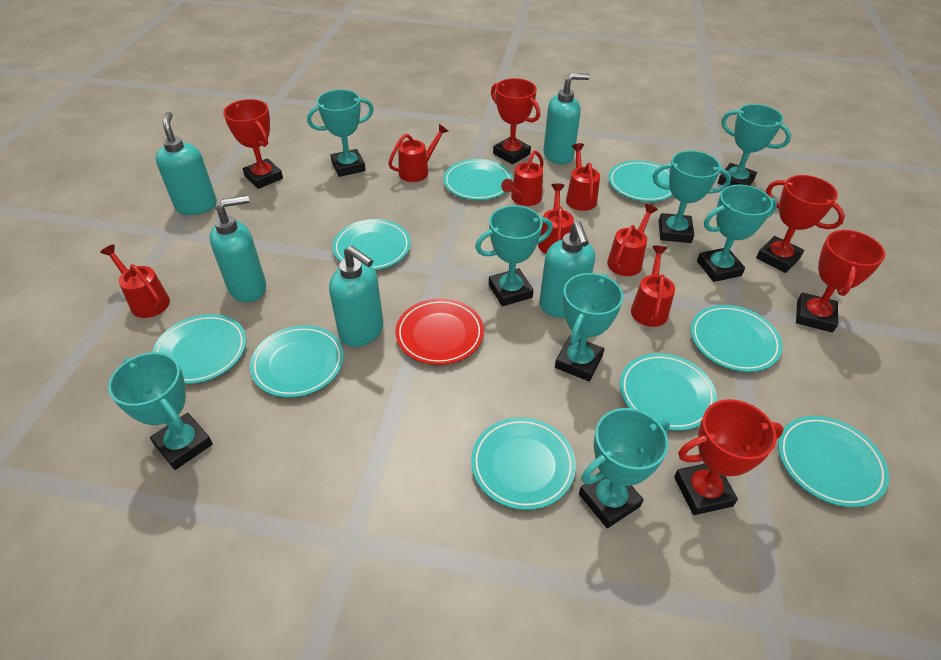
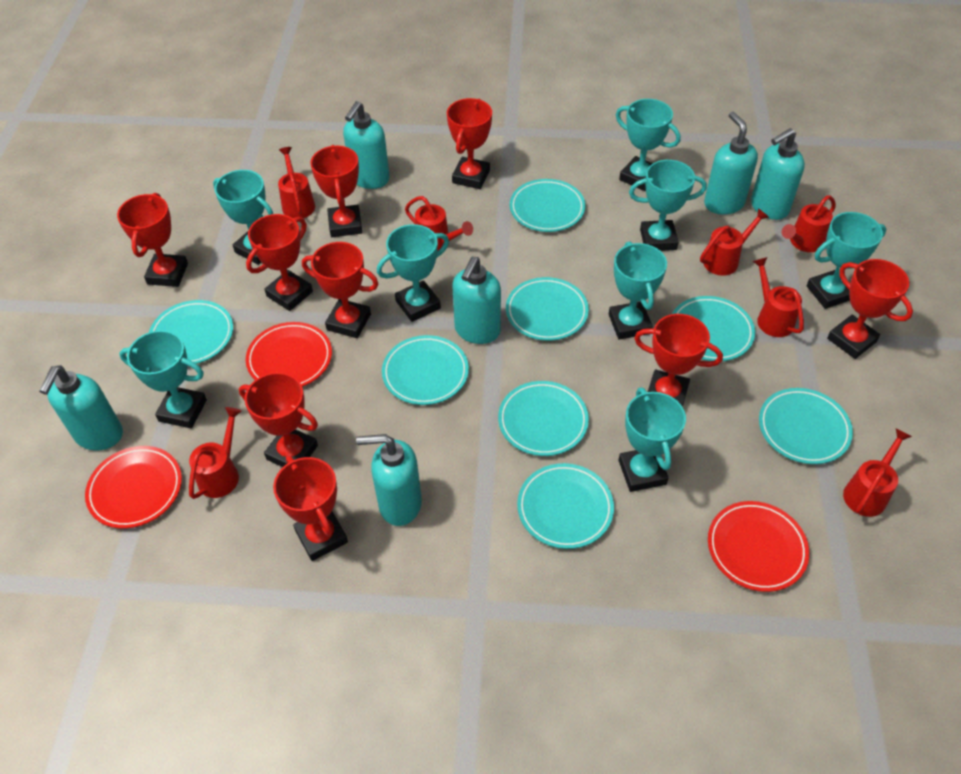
red plate: 1 -> 3
red trophy: 5 -> 9
turquoise plate: 9 -> 8
turquoise soap dispenser: 5 -> 6

